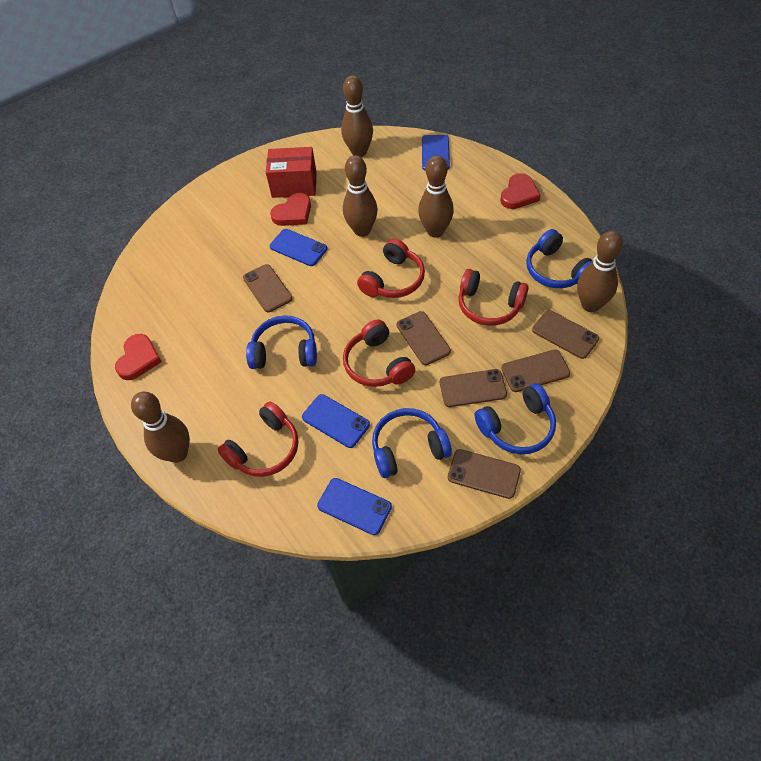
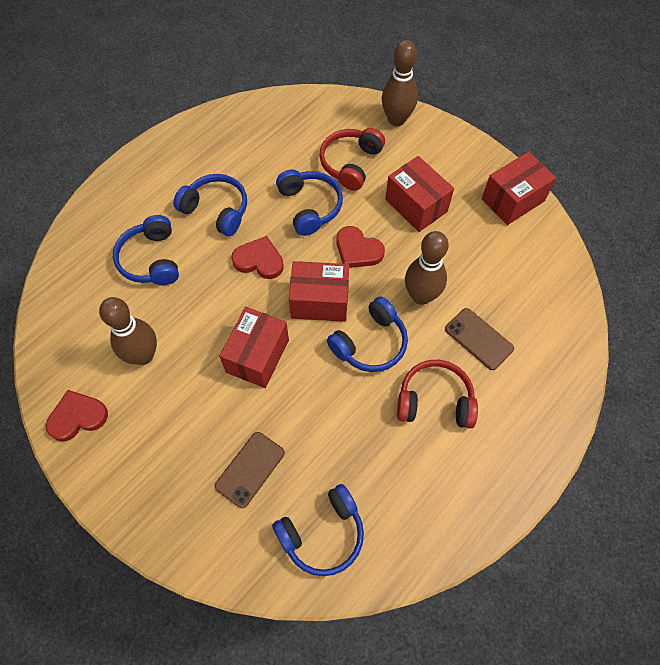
blue headphones: 4 -> 5
blue phone: 4 -> 0
brown bowling pin: 5 -> 3
brown phone: 6 -> 2
red box: 1 -> 4
red headphones: 4 -> 2

